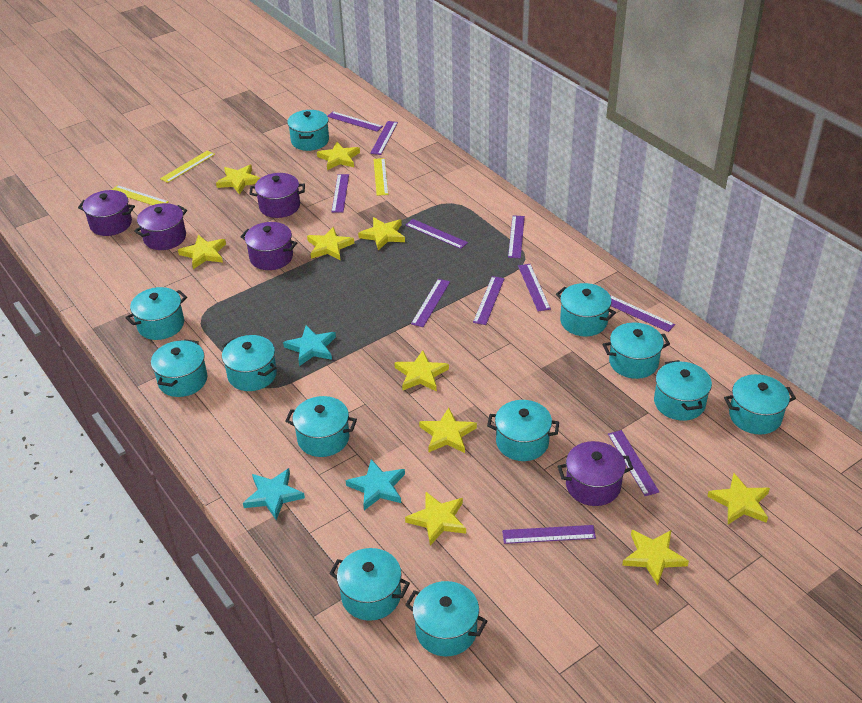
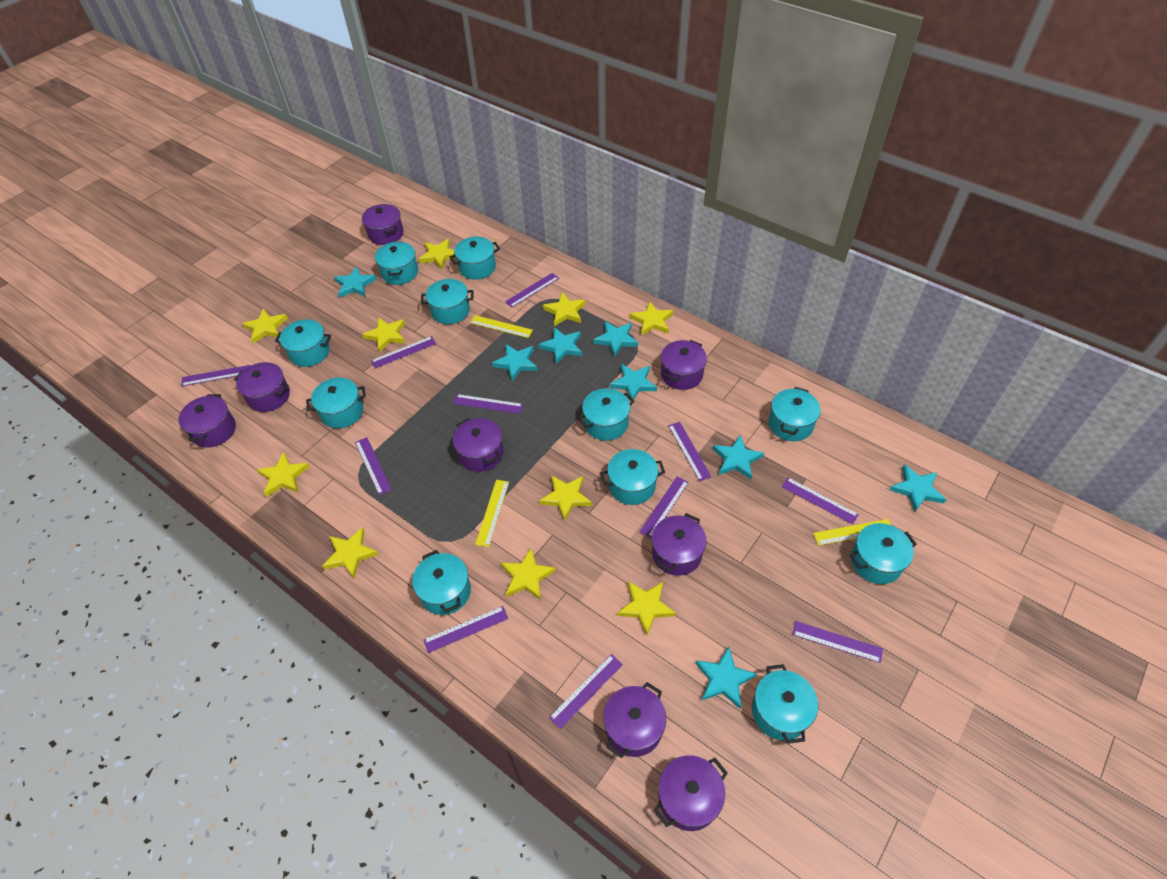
purple pot: 5 -> 8
turquoise pot: 12 -> 11
turquoise star: 3 -> 8

